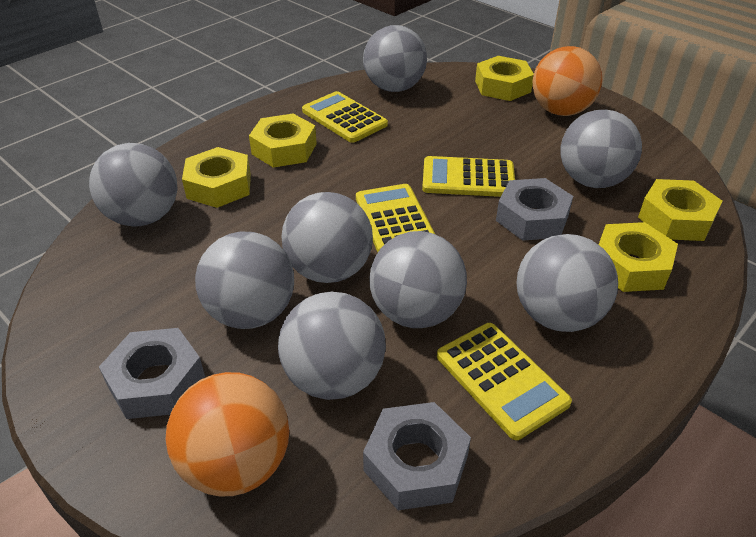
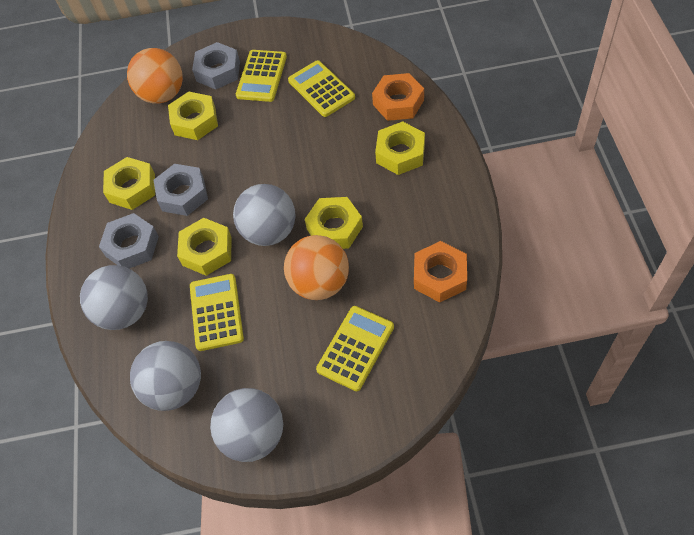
grey ball: 8 -> 4
orange nut: 0 -> 2

